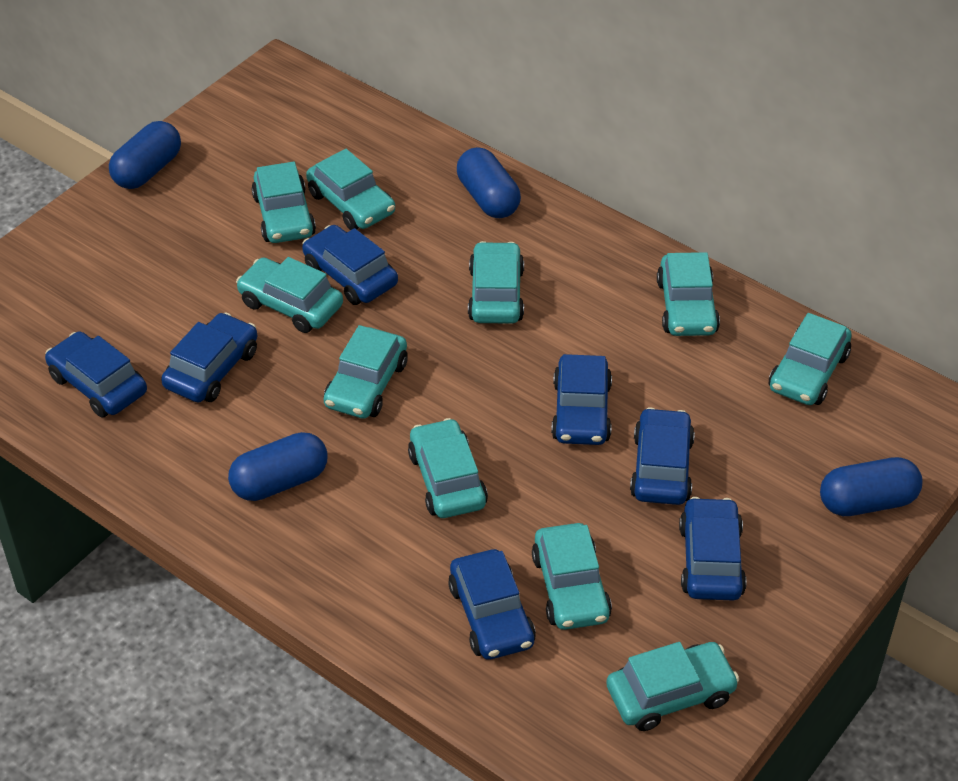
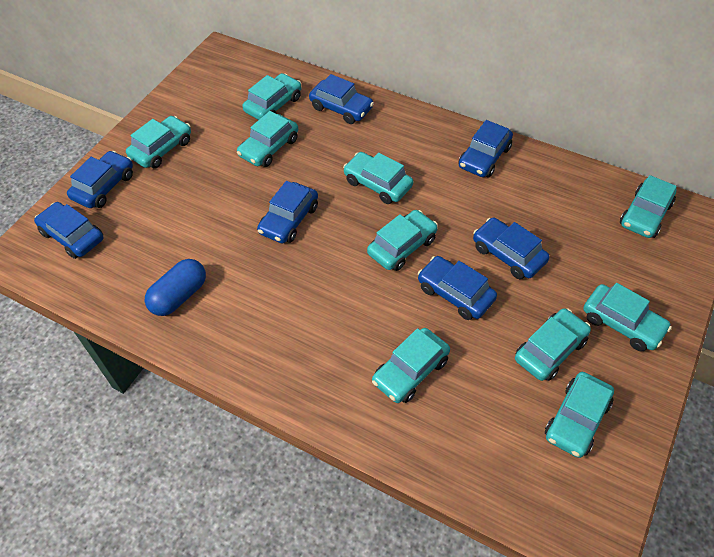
blue capsule: 4 -> 1

